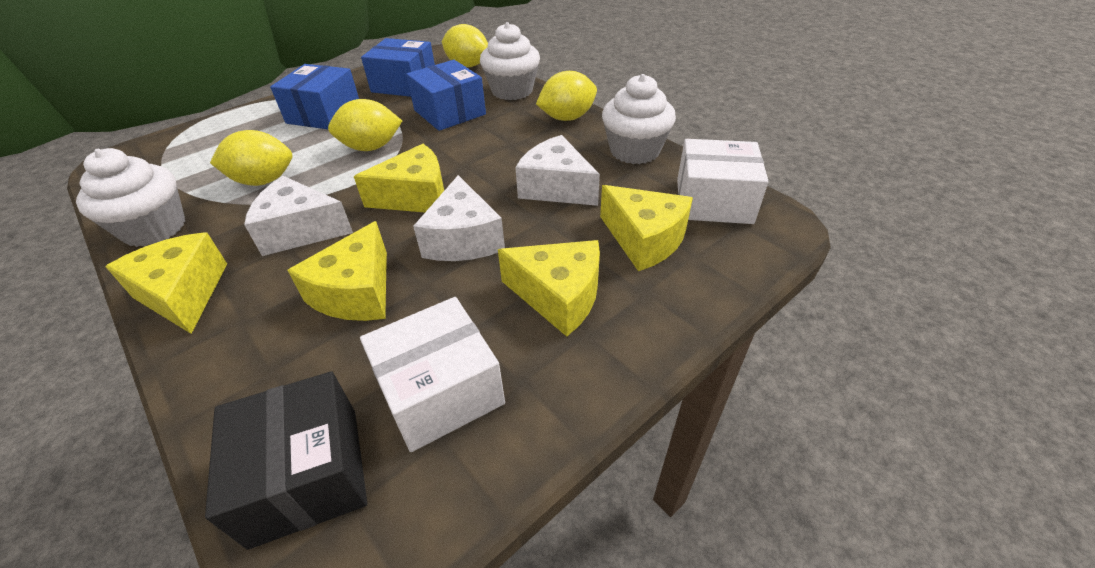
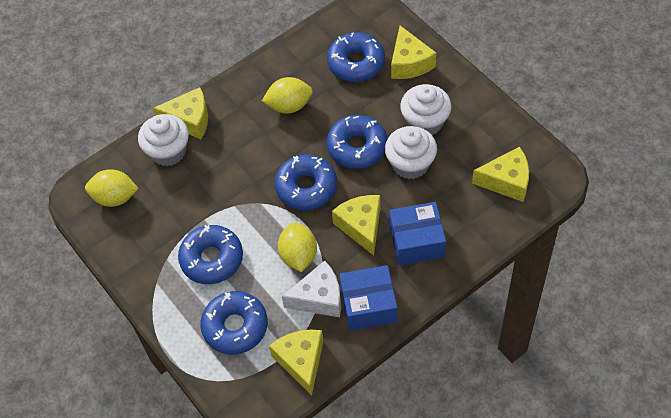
black box: 1 -> 0
blue box: 3 -> 2
blue donut: 0 -> 5
white box: 2 -> 0
white cheese: 3 -> 1
yellow lemon: 4 -> 3

